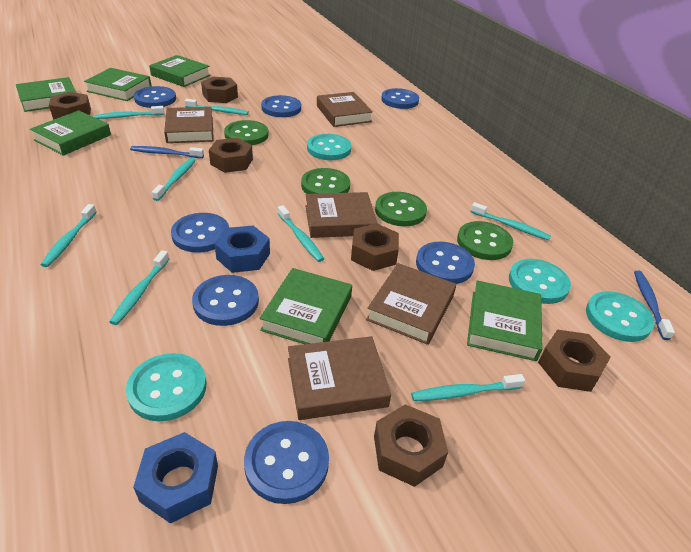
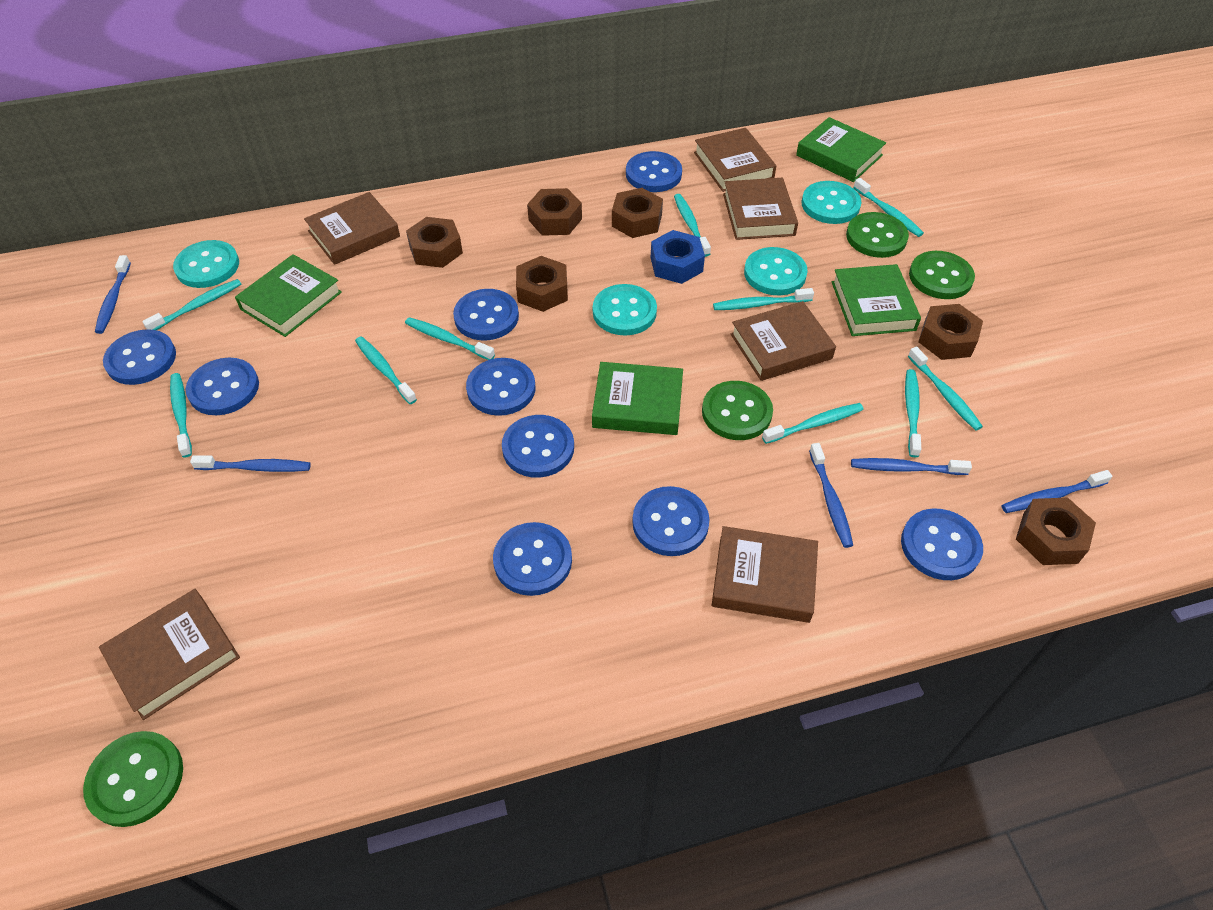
blue button: 7 -> 9
blue nut: 2 -> 1
blue toothbrush: 2 -> 5
brown book: 5 -> 6
green book: 6 -> 4
turquoise toothbrush: 8 -> 10

